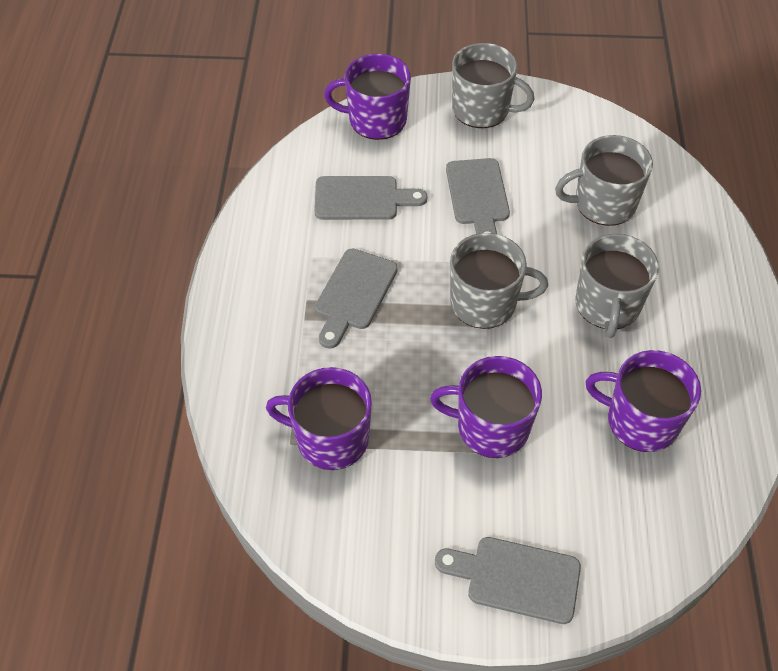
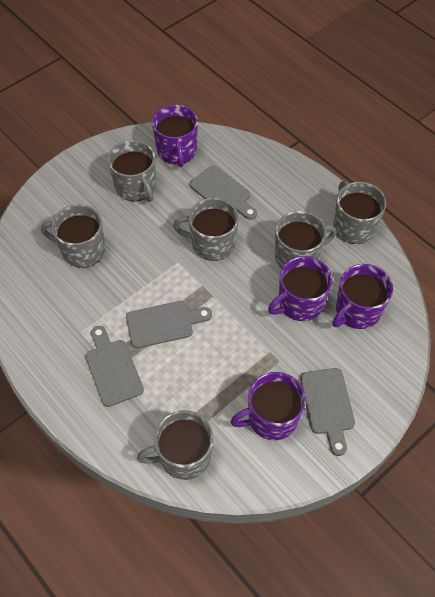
grey mug: 4 -> 6

